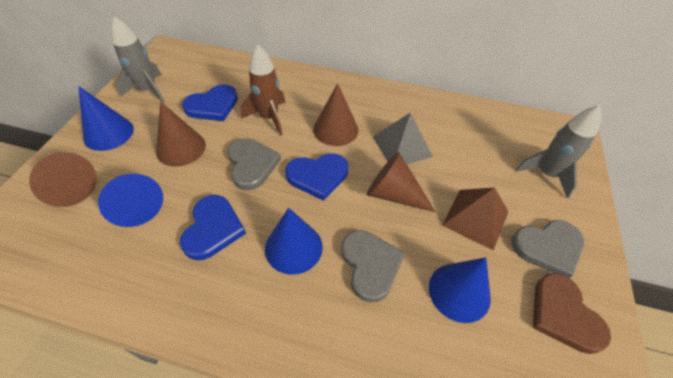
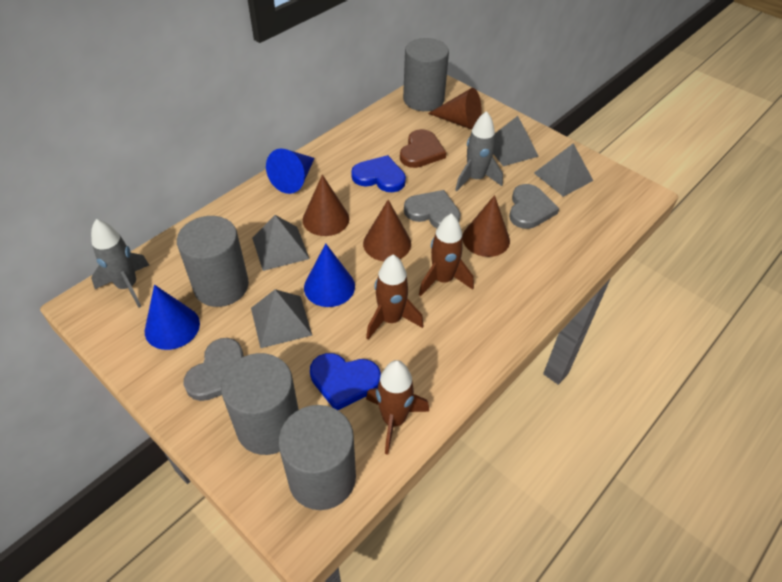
blue cone: 4 -> 3
blue heart: 3 -> 2
brown pyramid: 1 -> 0
brown rocket: 1 -> 3
grey cylinder: 0 -> 4
grey pyramid: 1 -> 4

